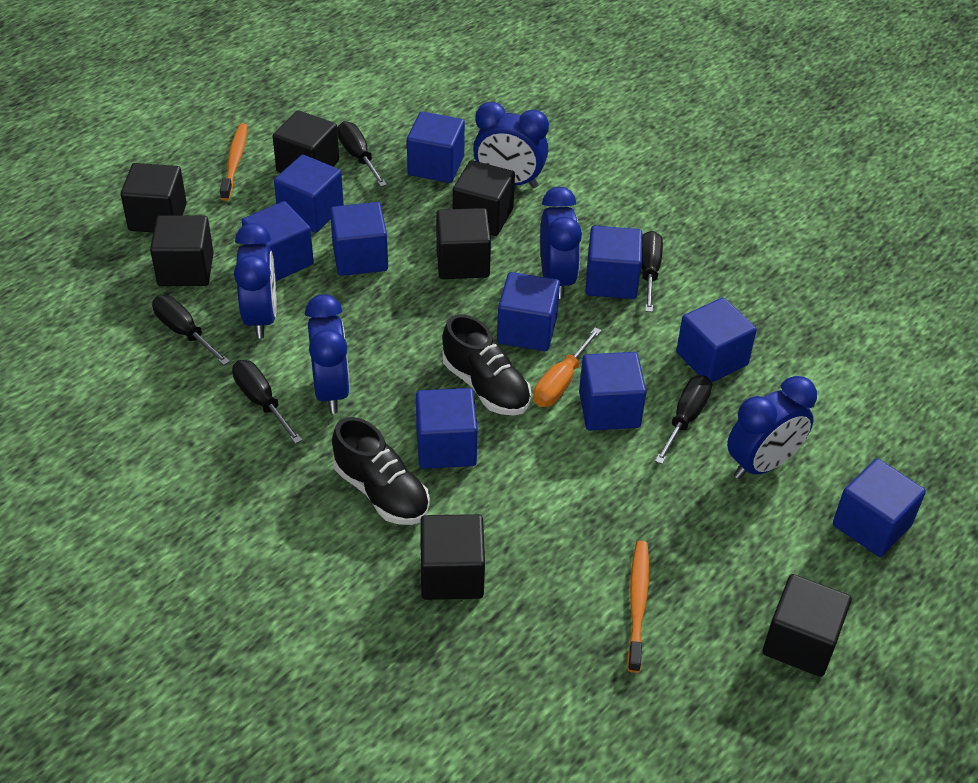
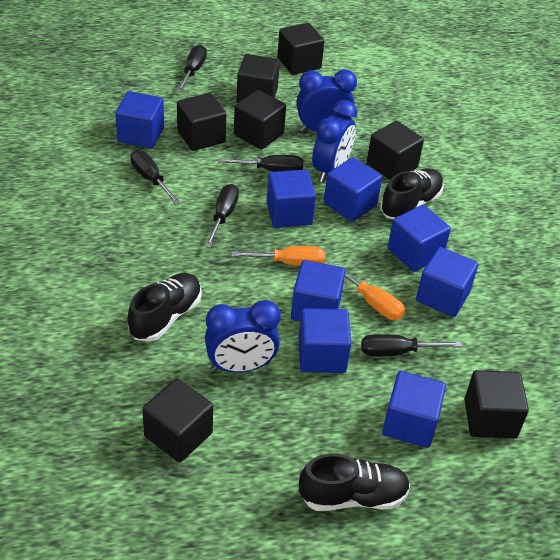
black shoe: 2 -> 3
blue clock: 5 -> 3
blue cube: 10 -> 8
orange screwdriver: 1 -> 2
orange toothbrush: 2 -> 0

